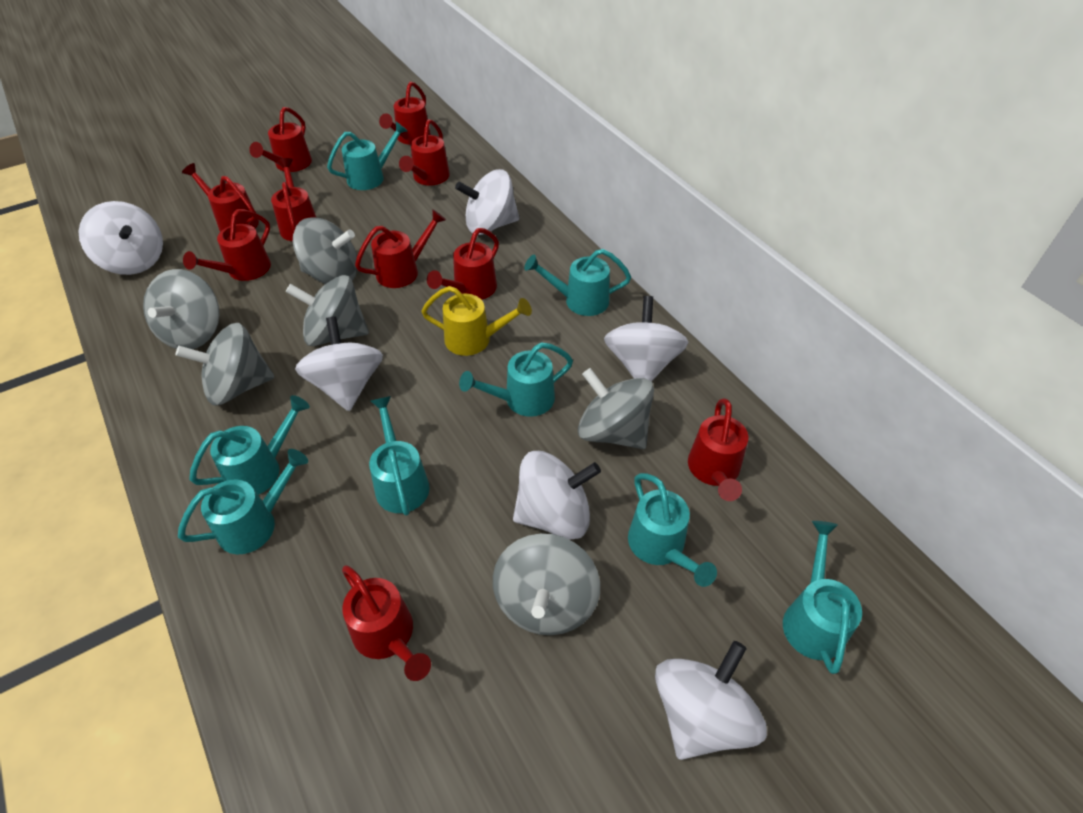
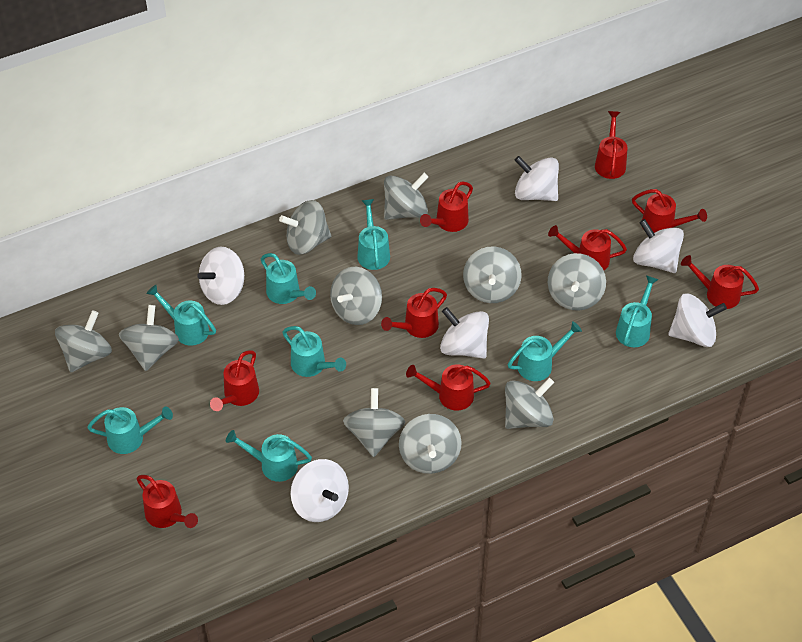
grey spinning top: 6 -> 10
red watering can: 10 -> 9
yellow watering can: 1 -> 0

